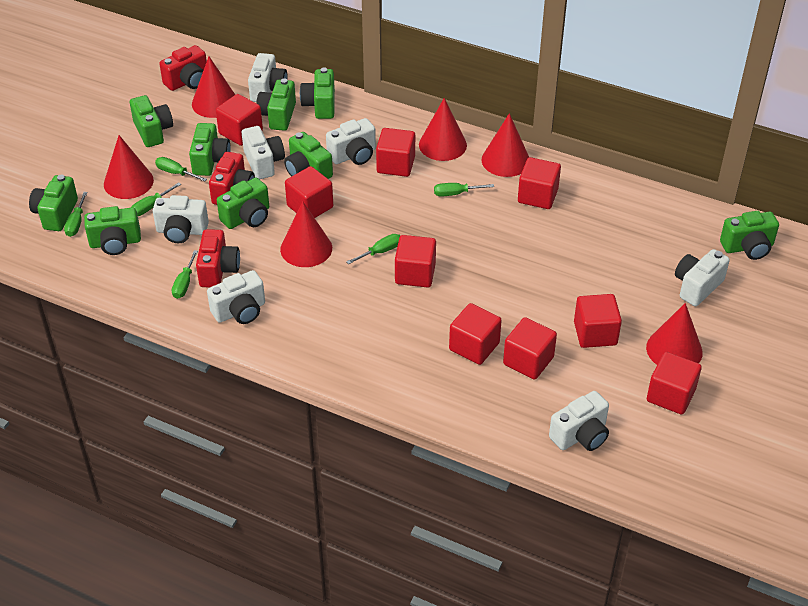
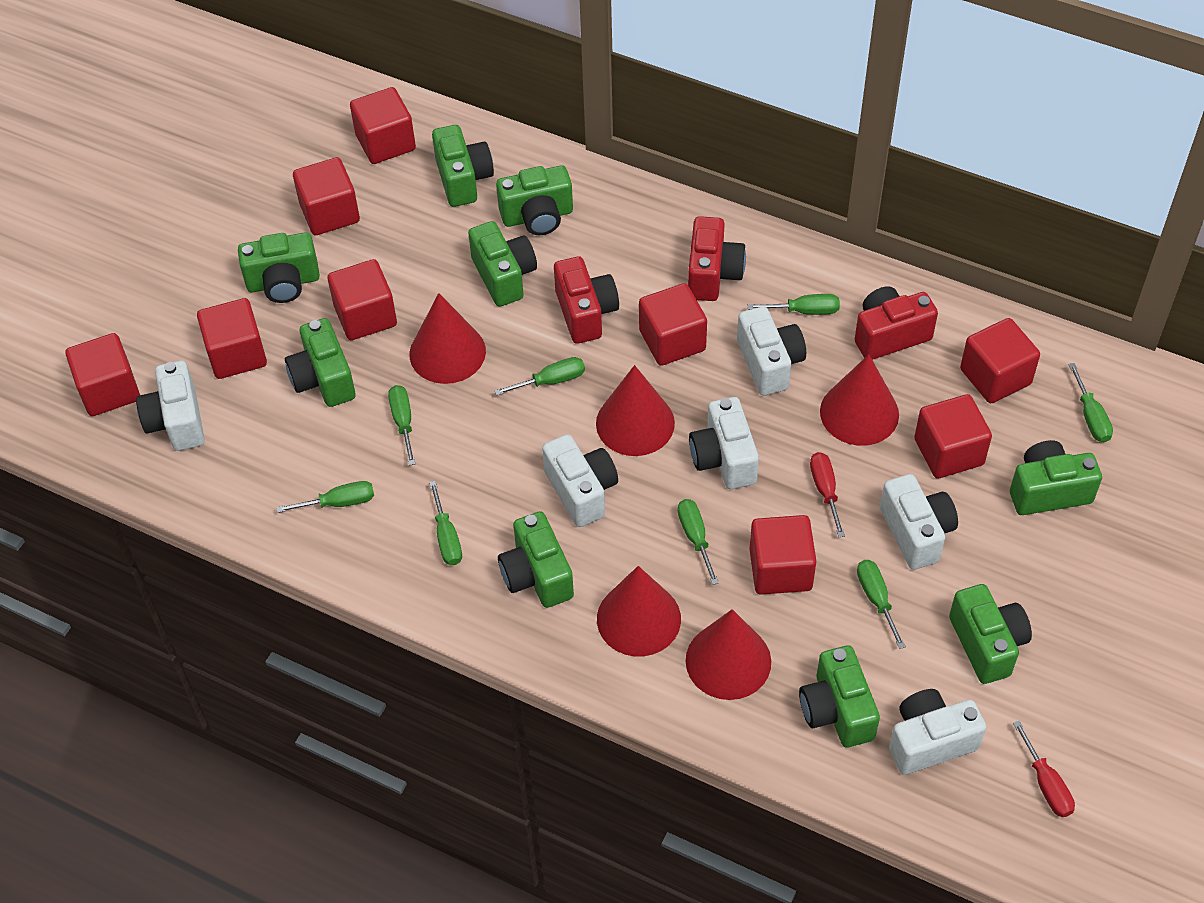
green screwdriver: 6 -> 8
red cone: 6 -> 5
red screwdriver: 0 -> 2
white camera: 7 -> 6

